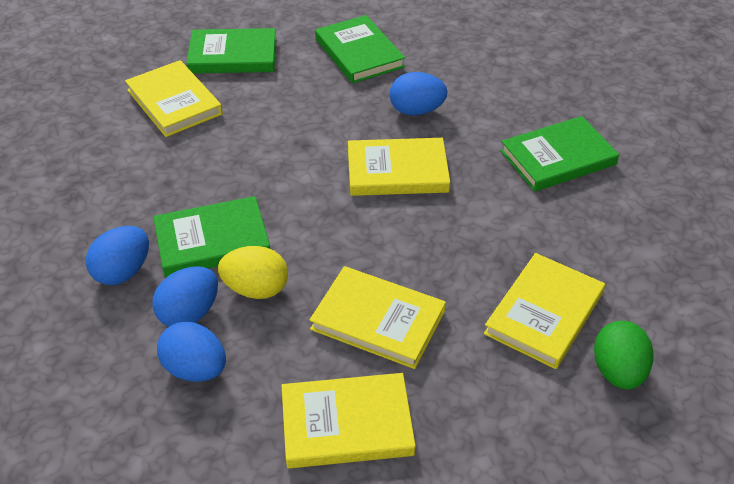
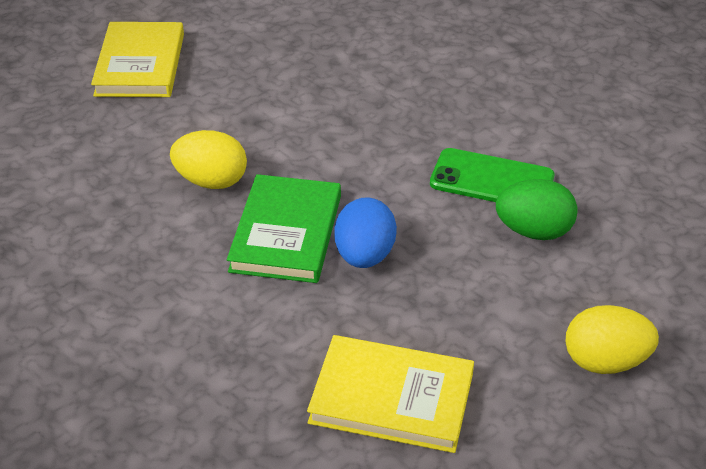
blue egg: 4 -> 1
green book: 4 -> 1
green phone: 0 -> 1
yellow book: 5 -> 2
yellow egg: 1 -> 2

